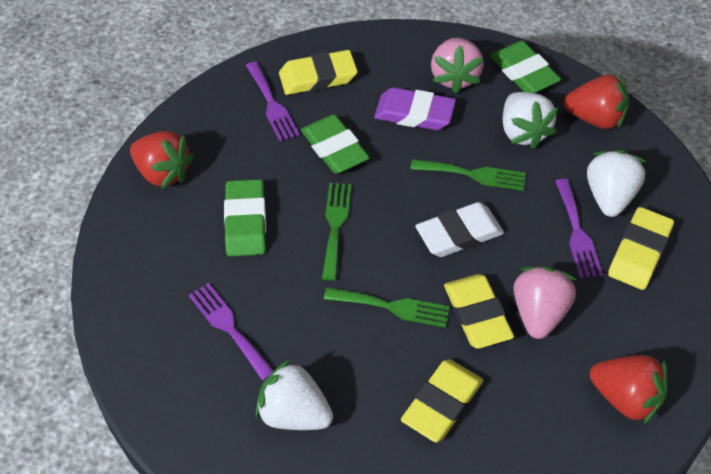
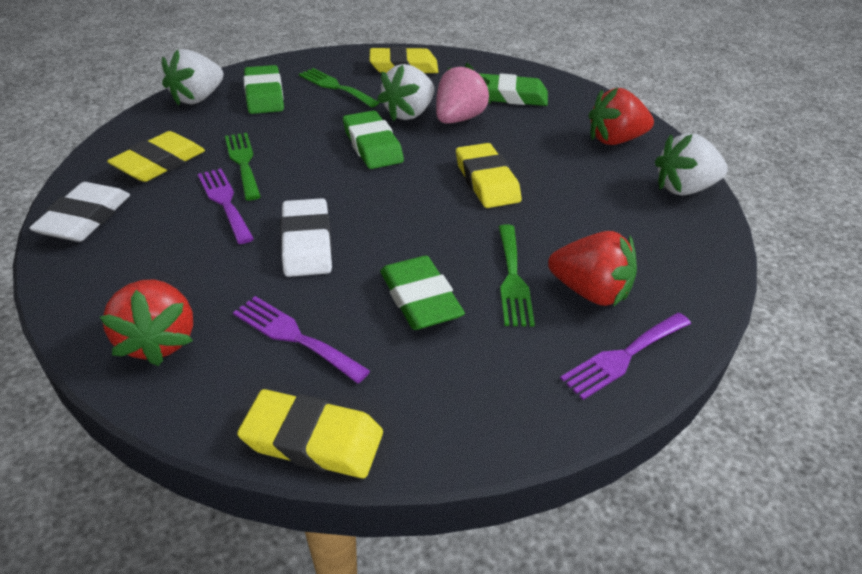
green eraser: 3 -> 4
pink strawberry: 2 -> 1
purple eraser: 1 -> 0
white eraser: 1 -> 2

